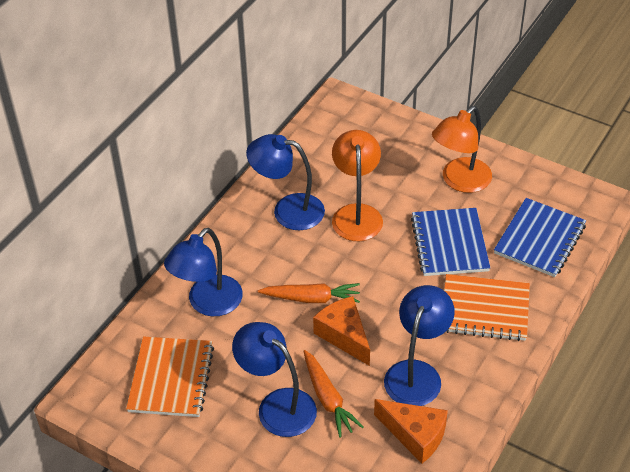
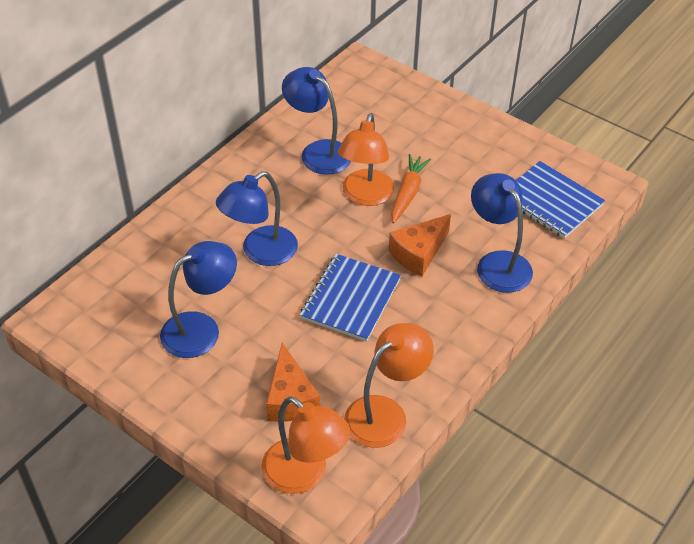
orange carrot: 2 -> 1
orange lamp: 2 -> 3
orange notebook: 2 -> 0

